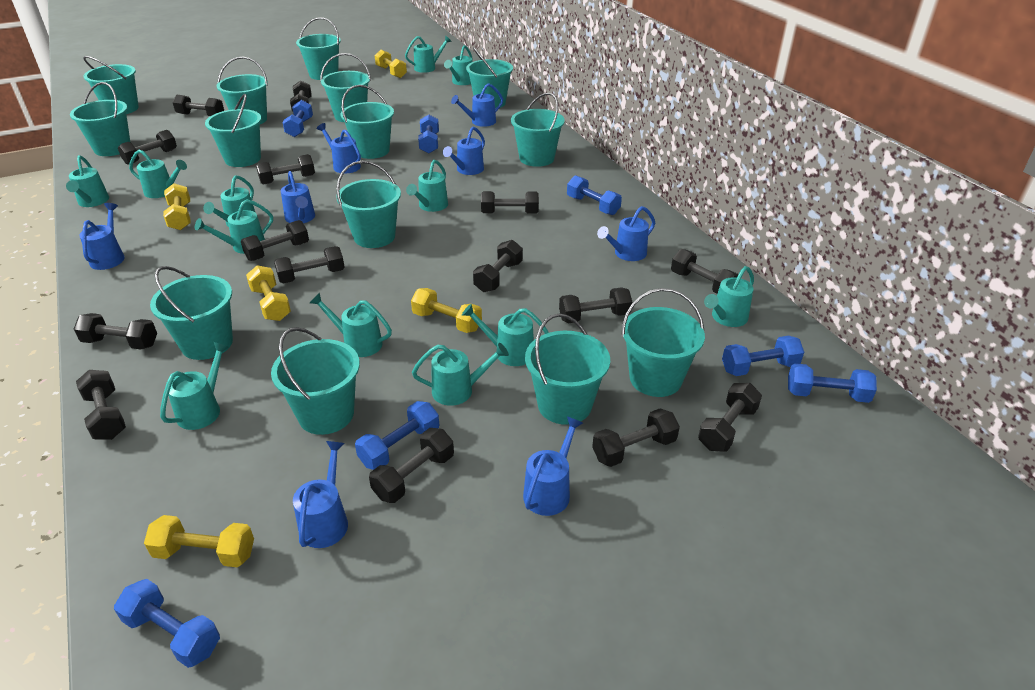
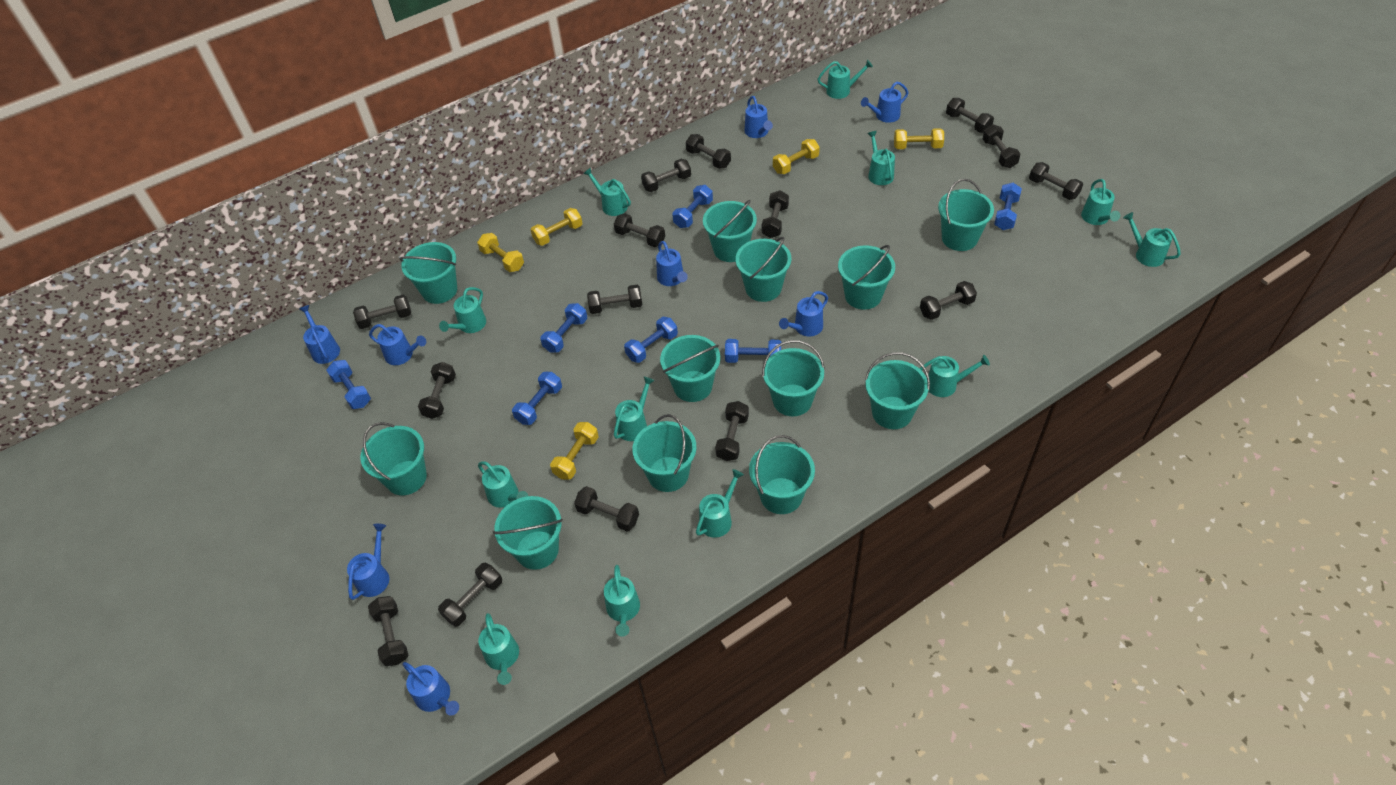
turquoise bucket: 14 -> 12

